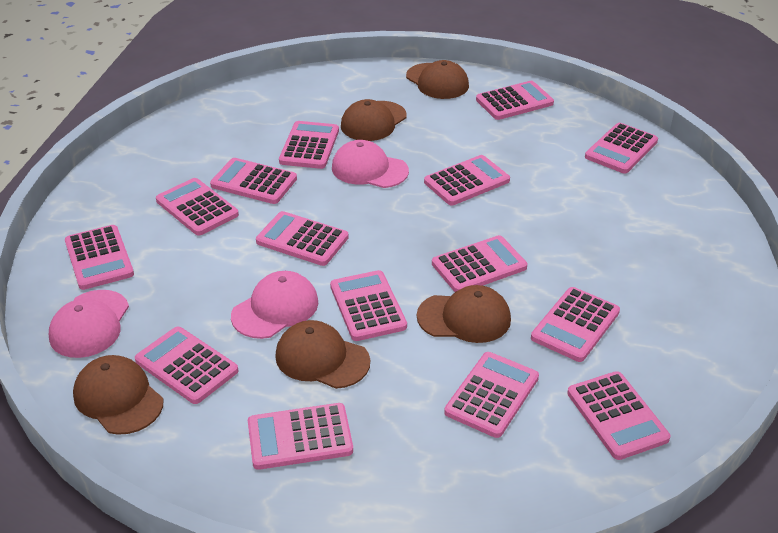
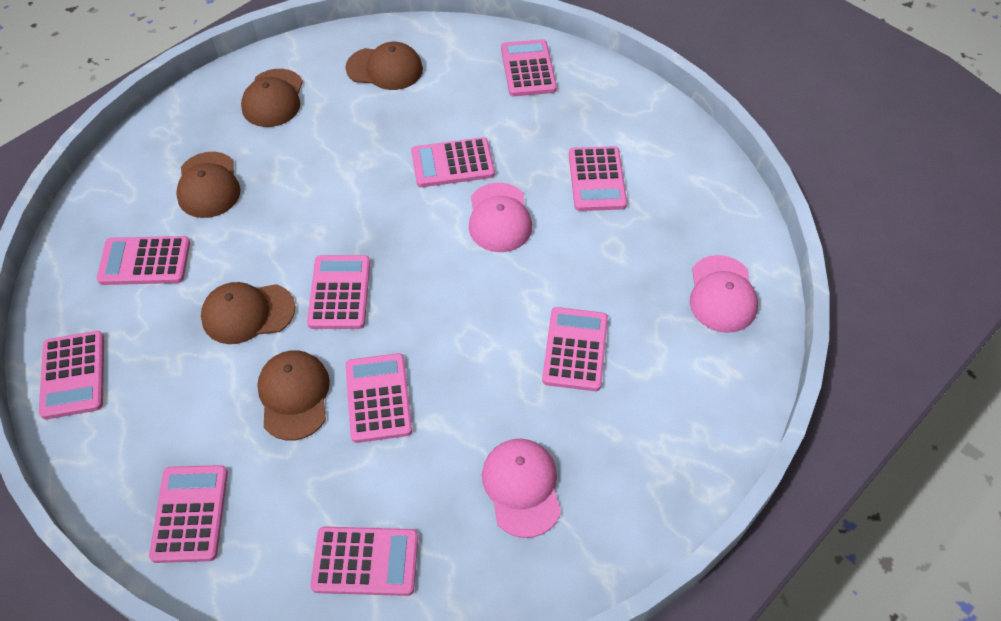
pink calculator: 15 -> 10

